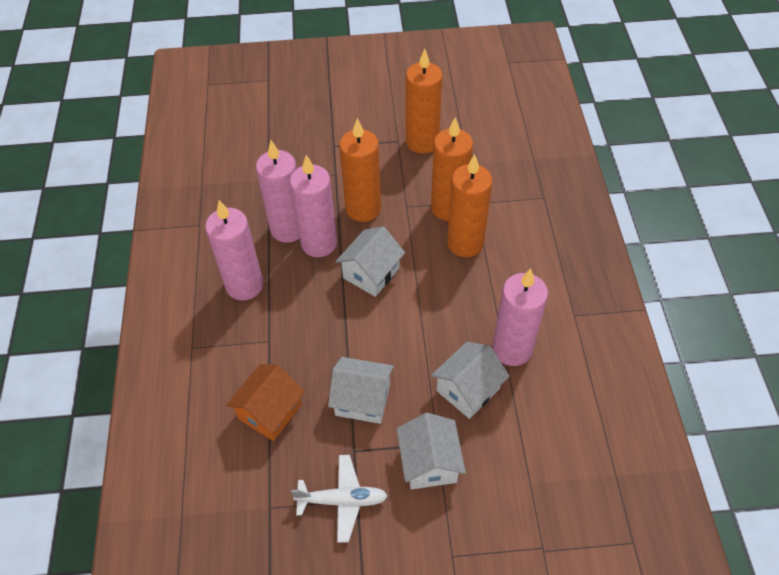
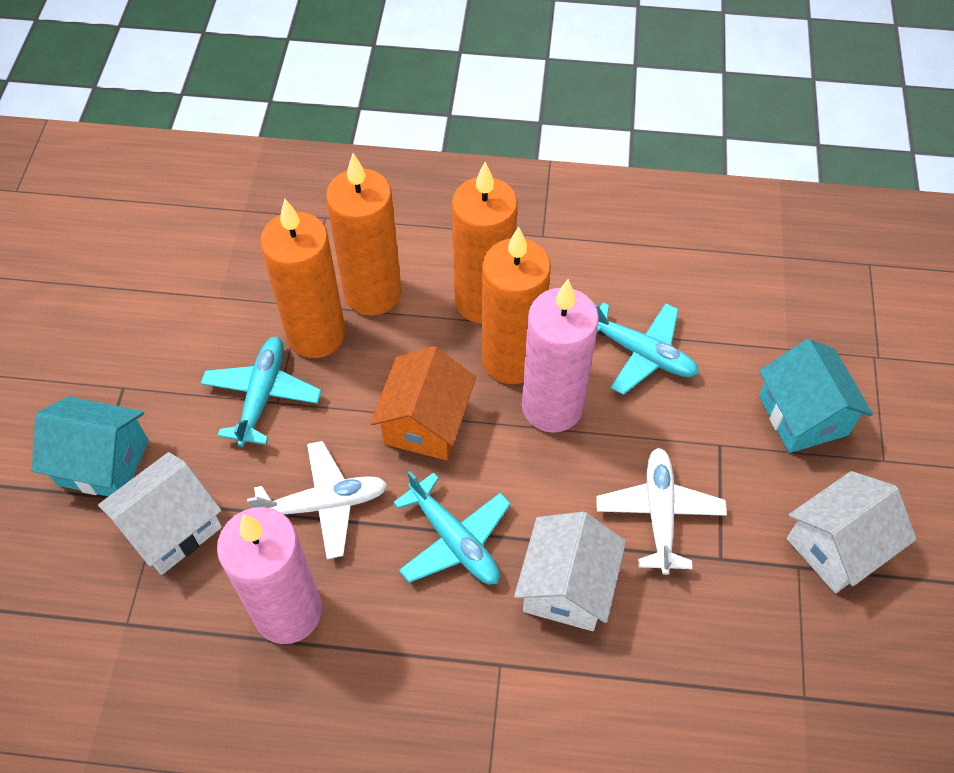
pink candle: 4 -> 2
turquoise house: 0 -> 2
turquoise plane: 0 -> 3
white house: 4 -> 3
white plane: 1 -> 2

